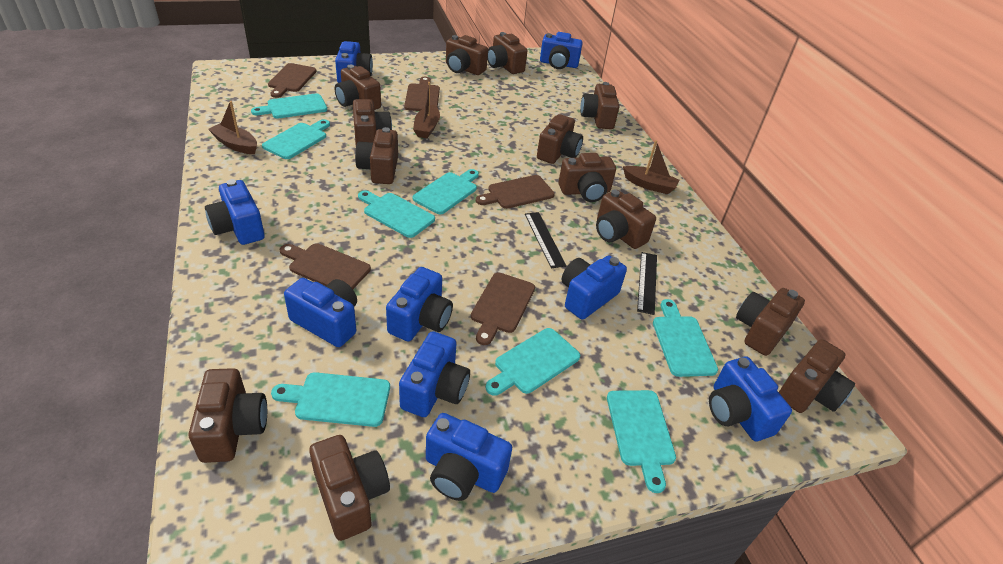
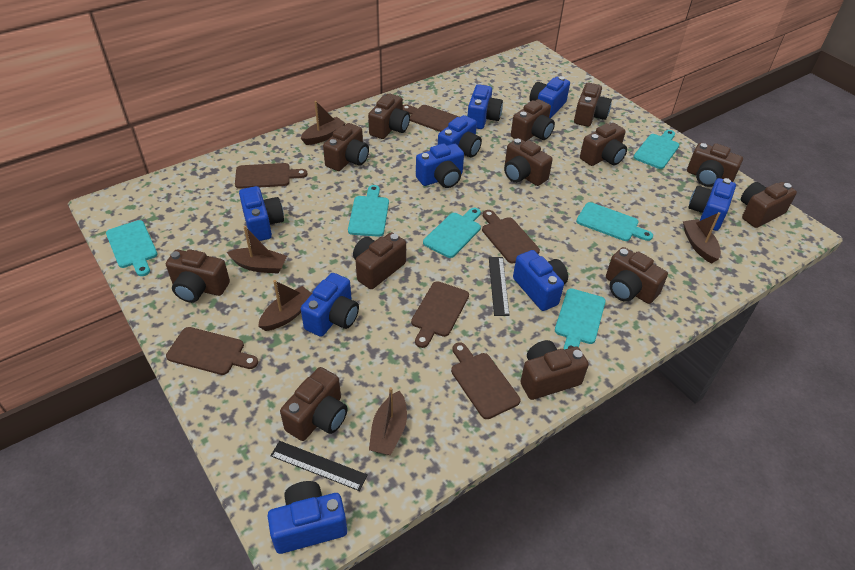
brown boat: 3 -> 5
brown cutting board: 5 -> 6
turquoise cutting board: 8 -> 6

